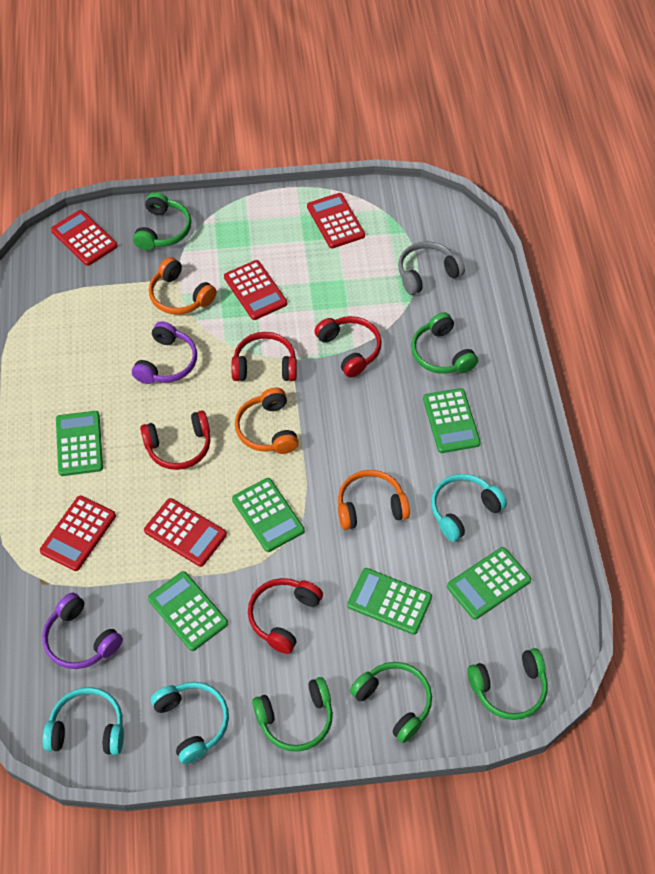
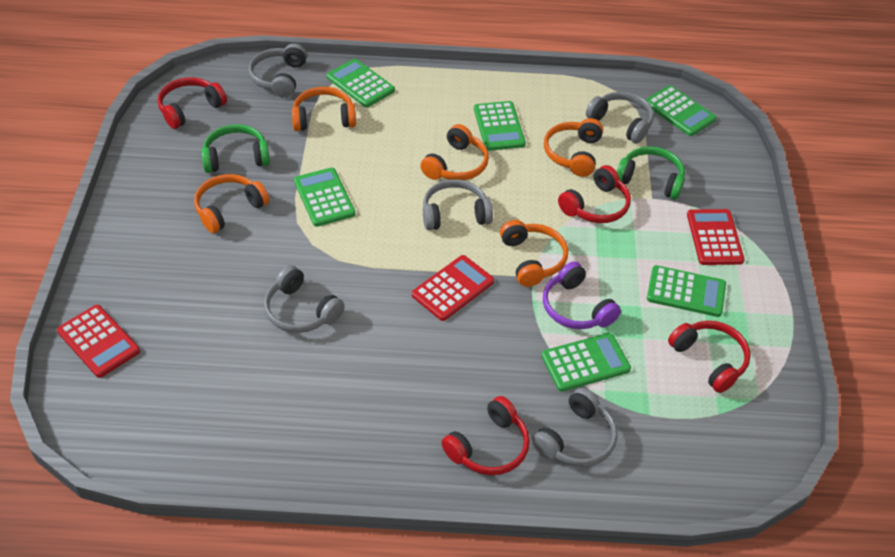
green headphones: 5 -> 2
grey headphones: 1 -> 5
orange headphones: 3 -> 5
purple headphones: 2 -> 1
red calculator: 5 -> 3
turquoise headphones: 3 -> 0

